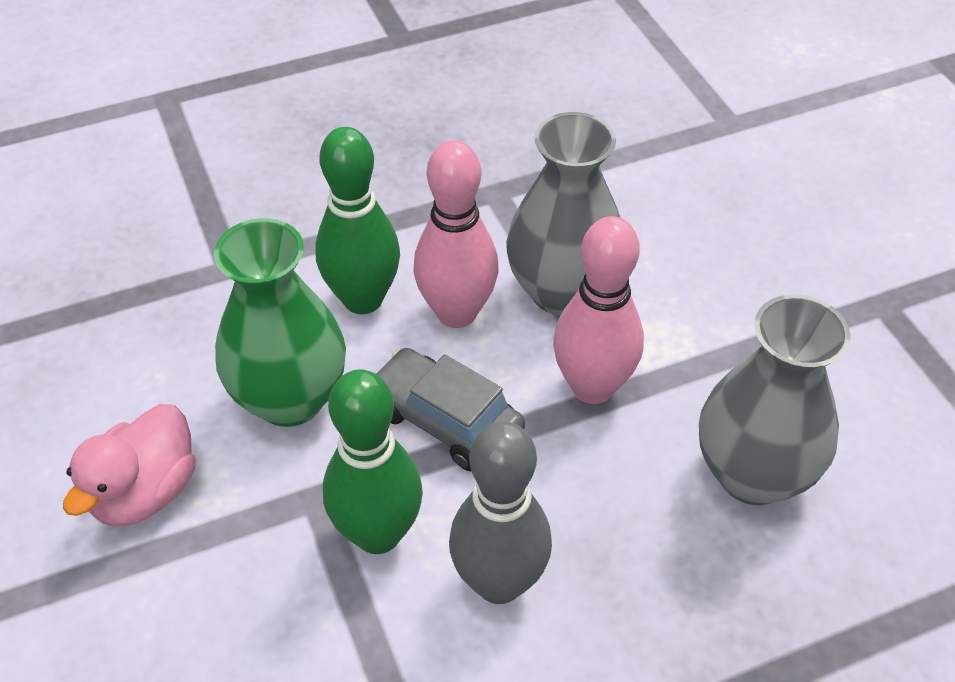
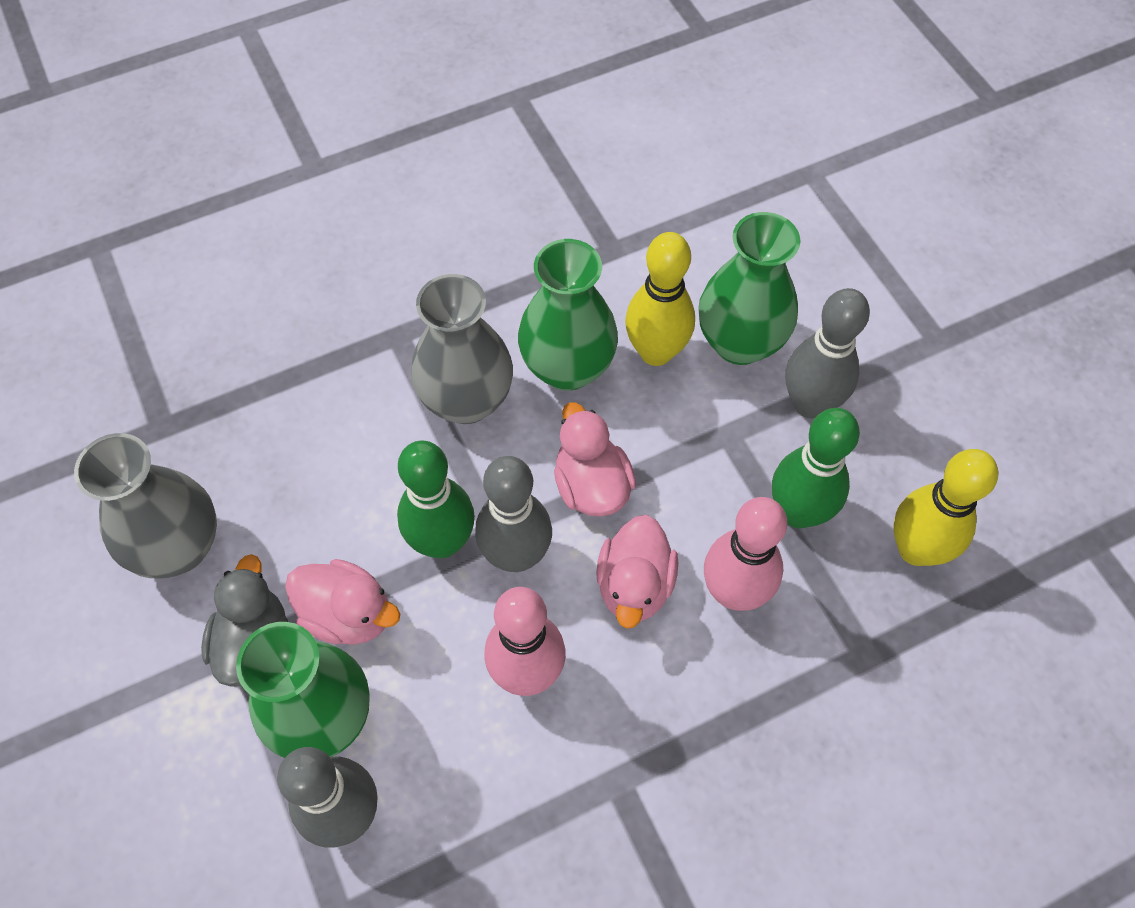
green vase: 1 -> 3
grey bowling pin: 1 -> 3
grey car: 1 -> 0
grey duck: 0 -> 1
pink duck: 1 -> 3
yellow bowling pin: 0 -> 2

